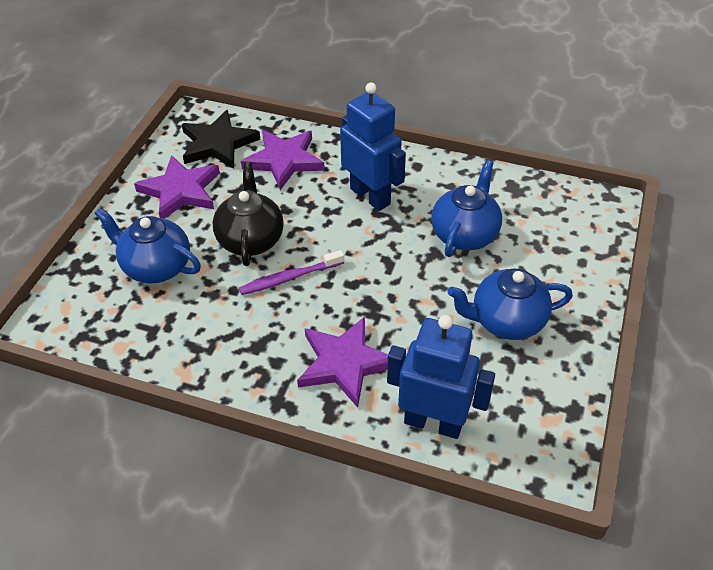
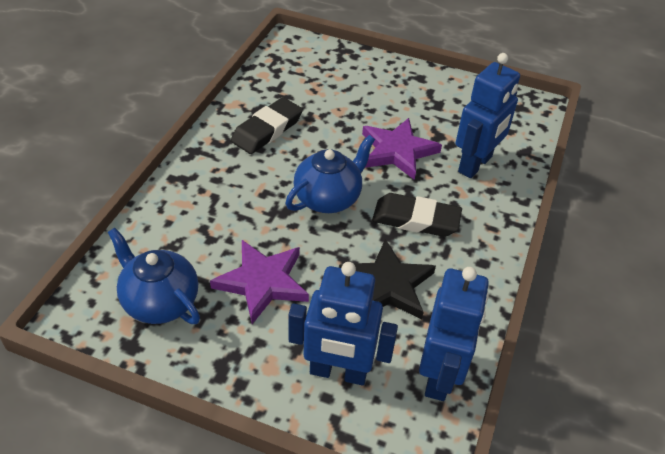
black eraser: 0 -> 2
black teapot: 1 -> 0
blue robot: 2 -> 3
blue teapot: 3 -> 2
purple star: 3 -> 2
purple toothbrush: 1 -> 0

